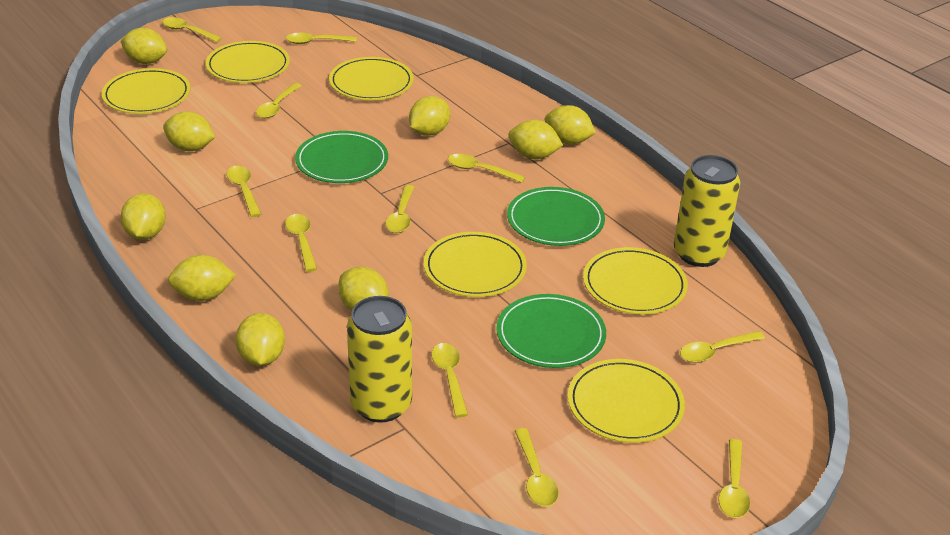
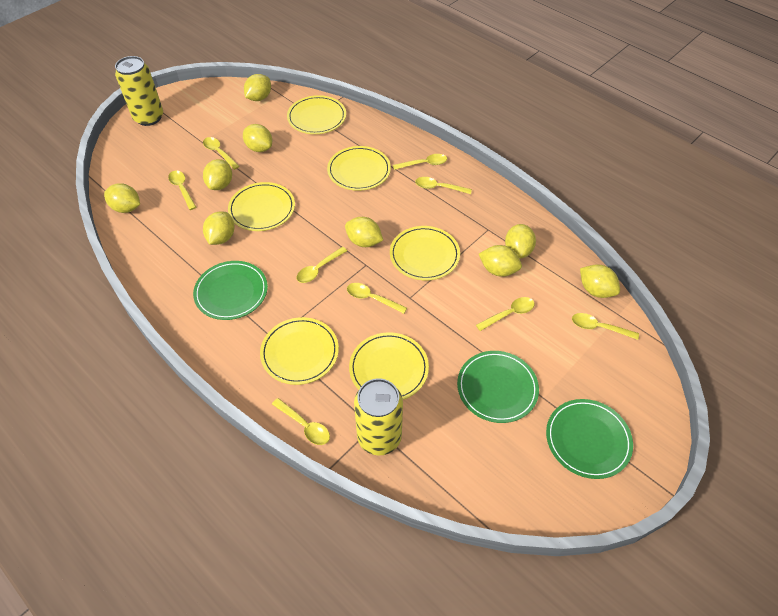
yellow spoon: 11 -> 9

